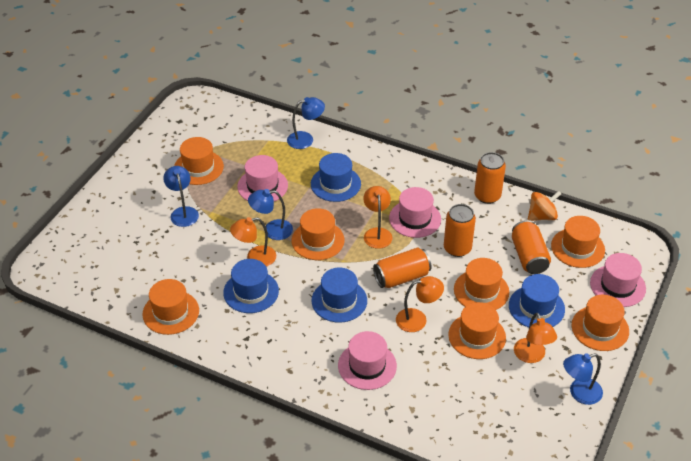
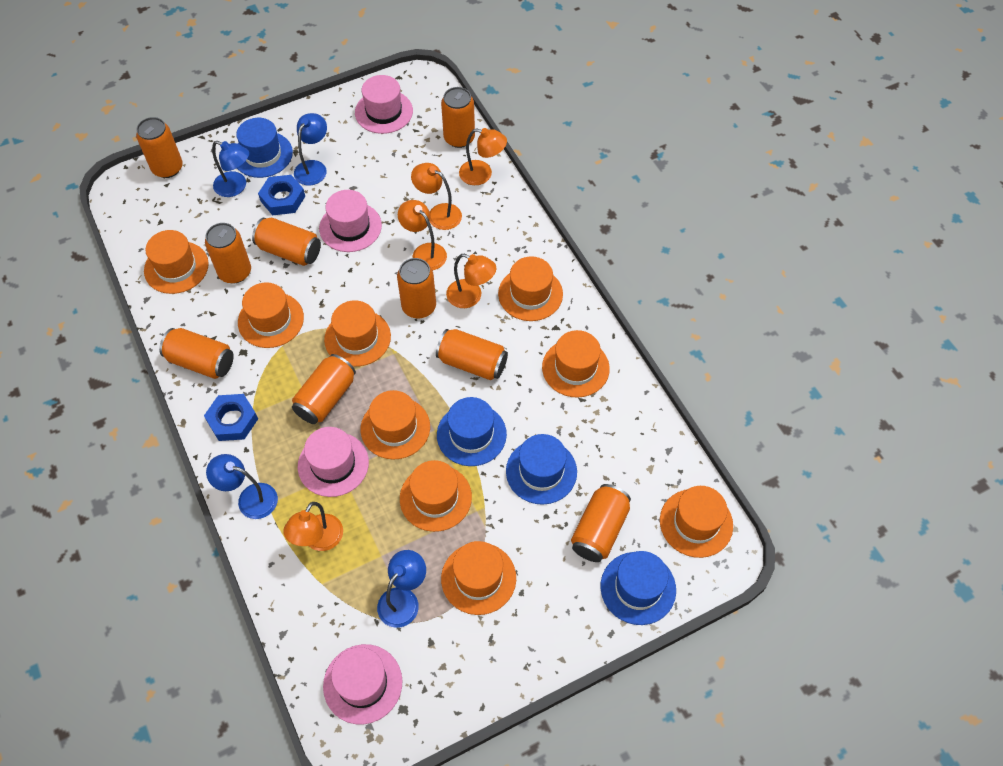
blue nut: 0 -> 2
orange can: 4 -> 9
orange hat: 7 -> 9
orange lamp: 4 -> 5
orange spinning top: 1 -> 0

